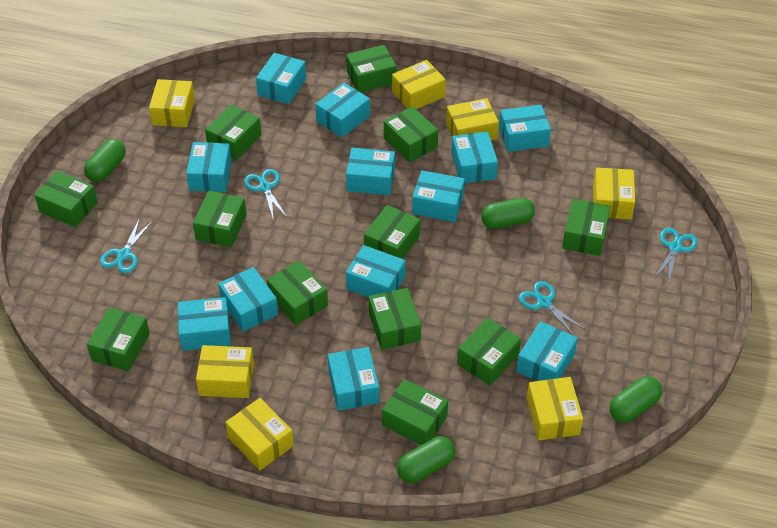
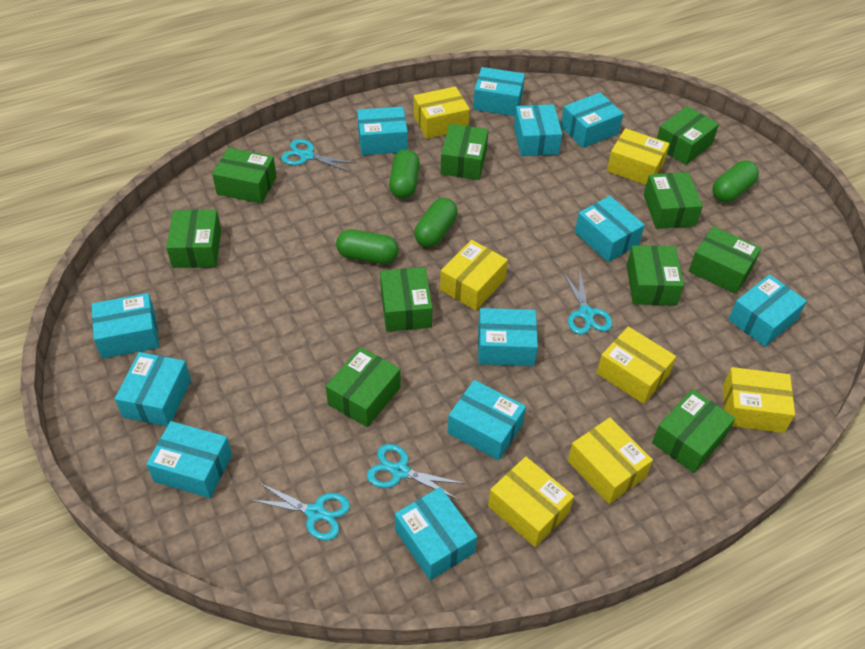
green box: 12 -> 10

